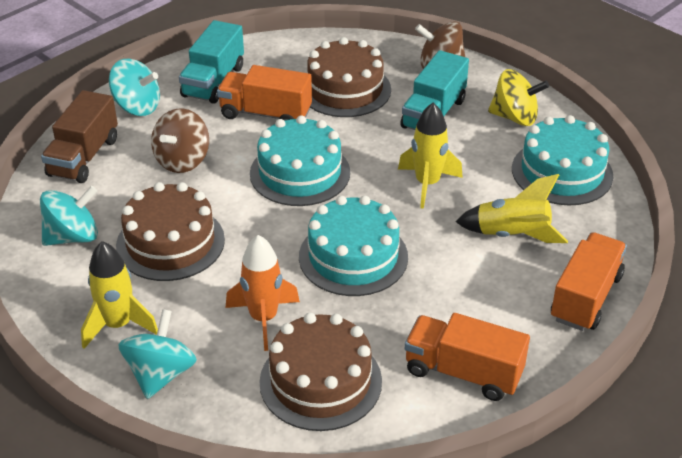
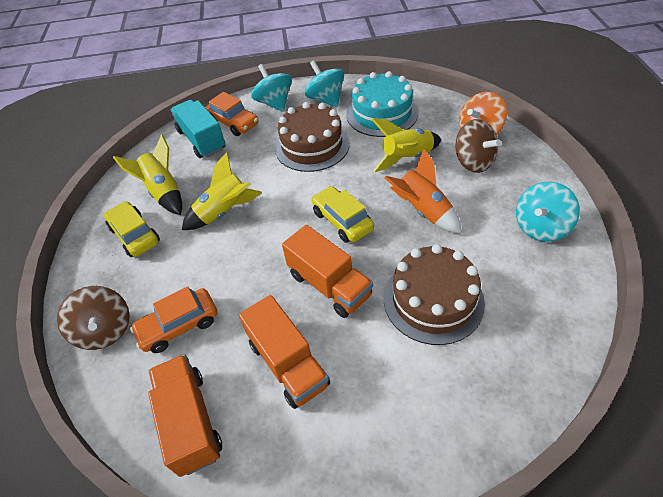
brown cake: 3 -> 2
brown truck: 1 -> 0
orange car: 0 -> 2
orange spinning top: 0 -> 1
turquoise cake: 3 -> 1
turquoise truck: 2 -> 1
yellow car: 0 -> 2
yellow spinning top: 1 -> 0

